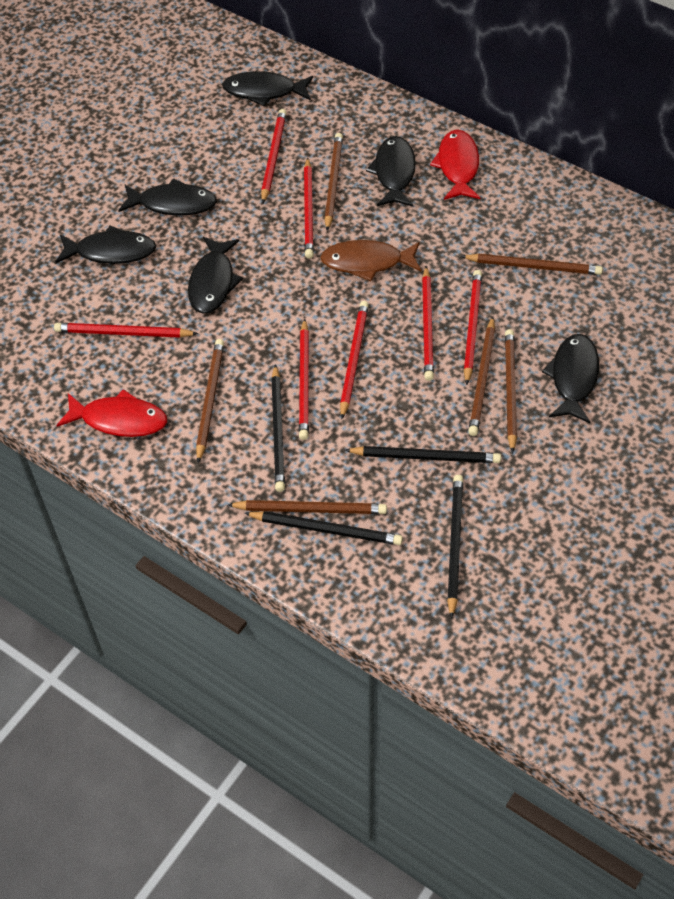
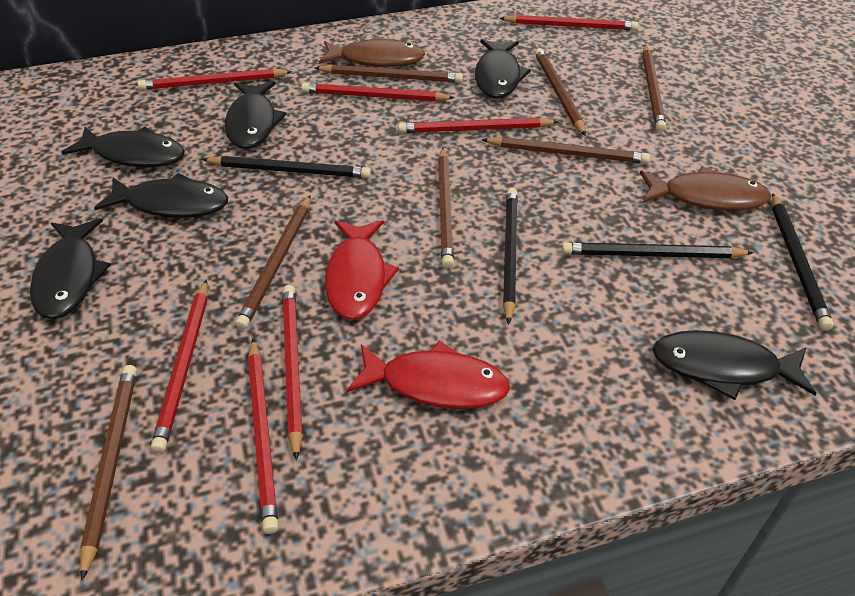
brown fish: 1 -> 2
brown pencil: 6 -> 7

